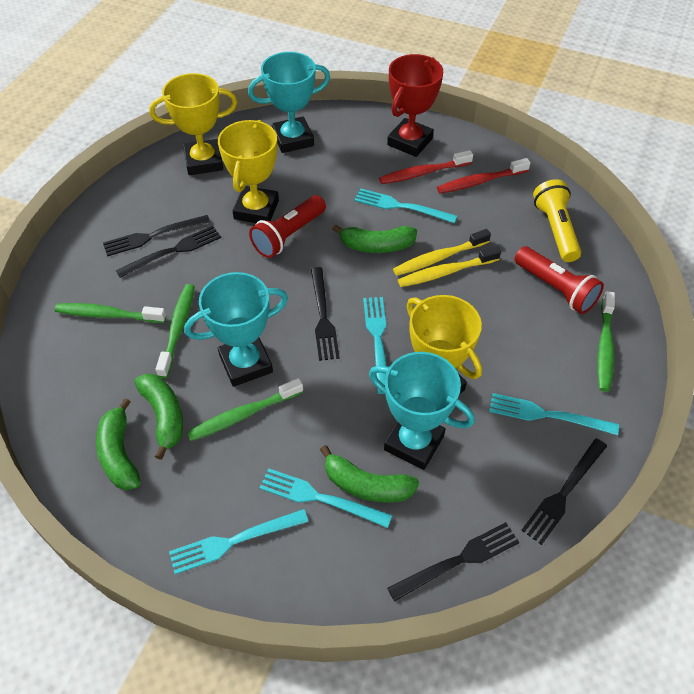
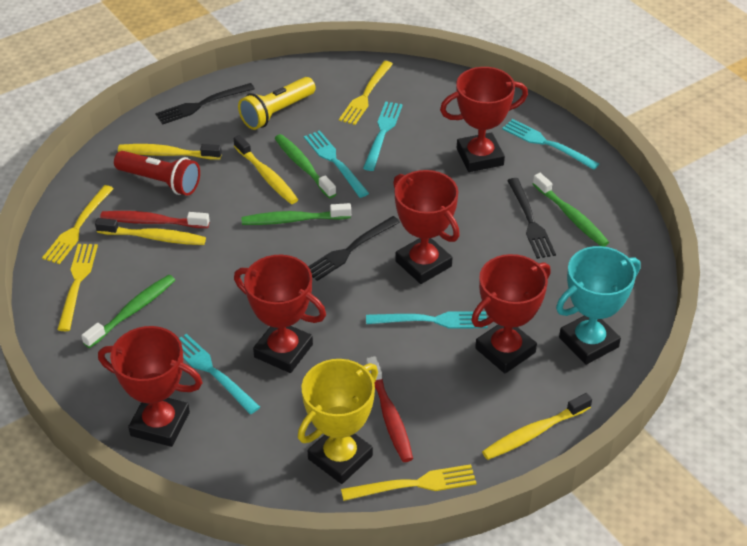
black fork: 5 -> 3
green banana: 4 -> 0
red flashlight: 2 -> 1
red trophy: 1 -> 5
turquoise trophy: 3 -> 1
yellow fork: 0 -> 4
yellow toothbrush: 2 -> 4
yellow trophy: 3 -> 1

